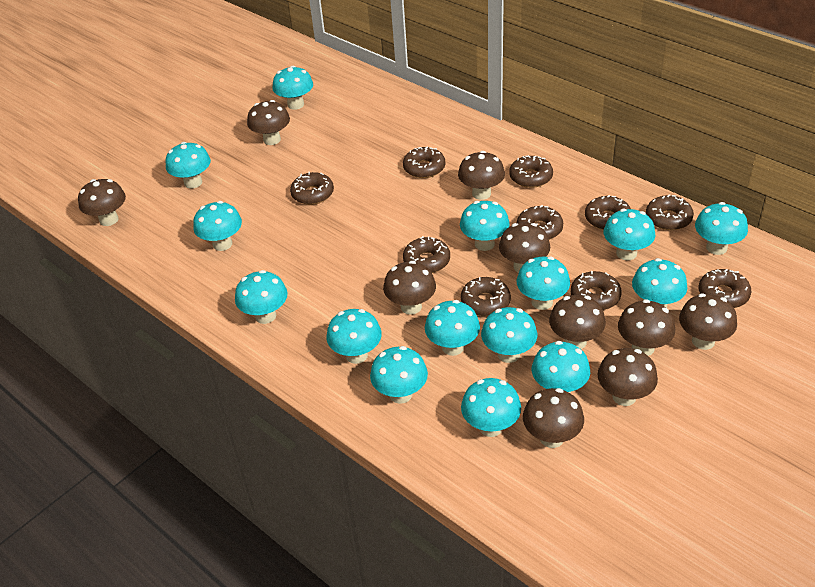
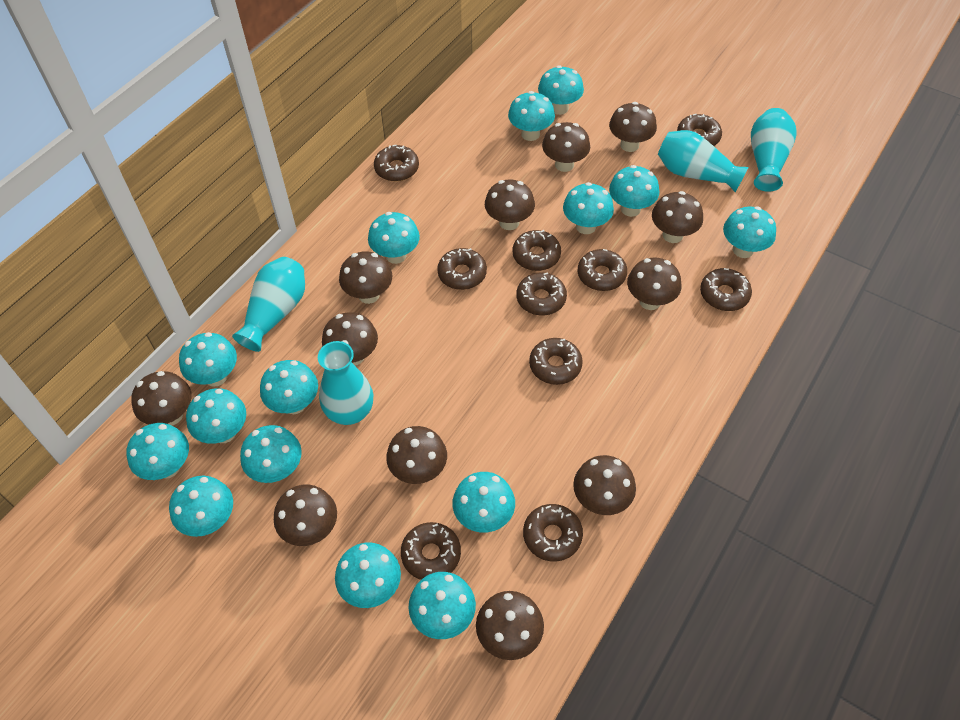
brown mushroom: 10 -> 12
turquoise vase: 0 -> 4

